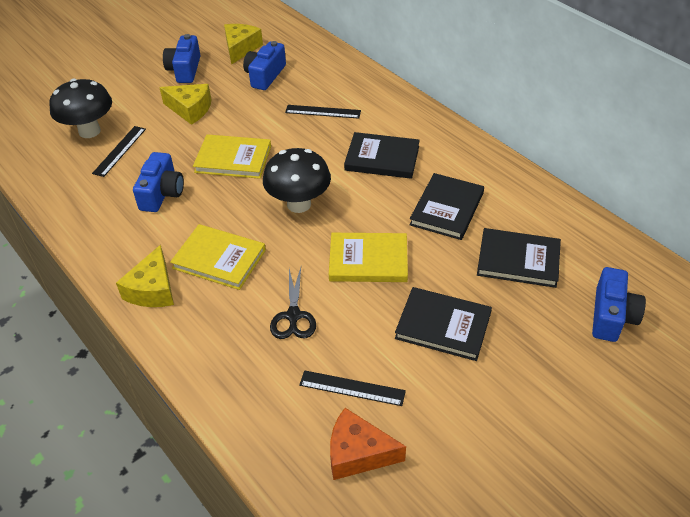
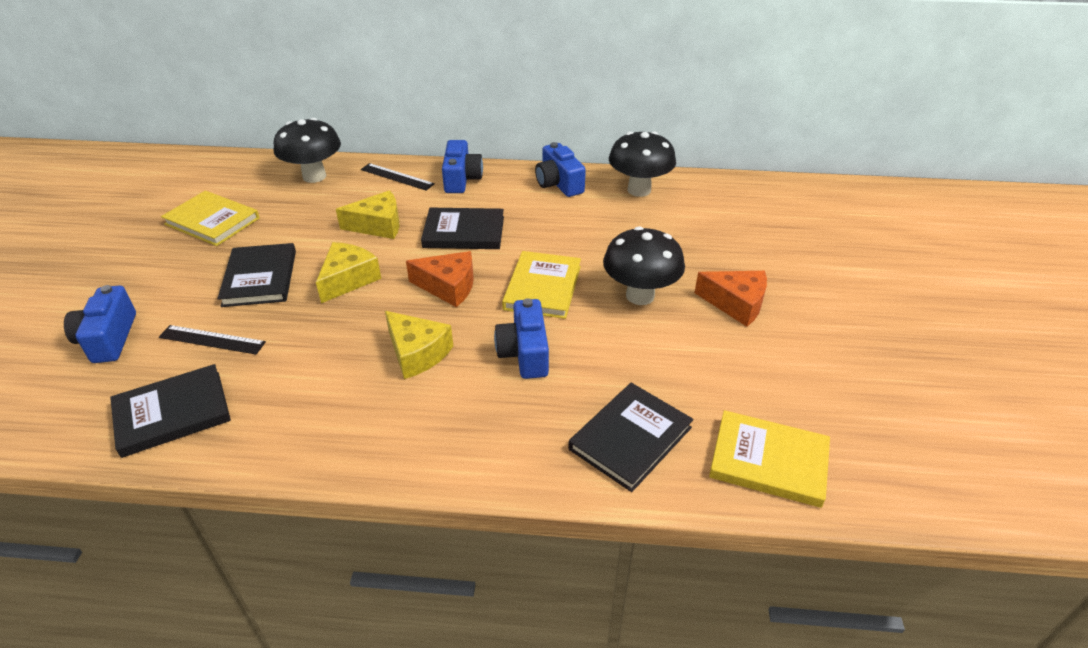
black mushroom: 2 -> 3
black ruler: 3 -> 2
black scissors: 1 -> 0
orange cheese: 1 -> 2

